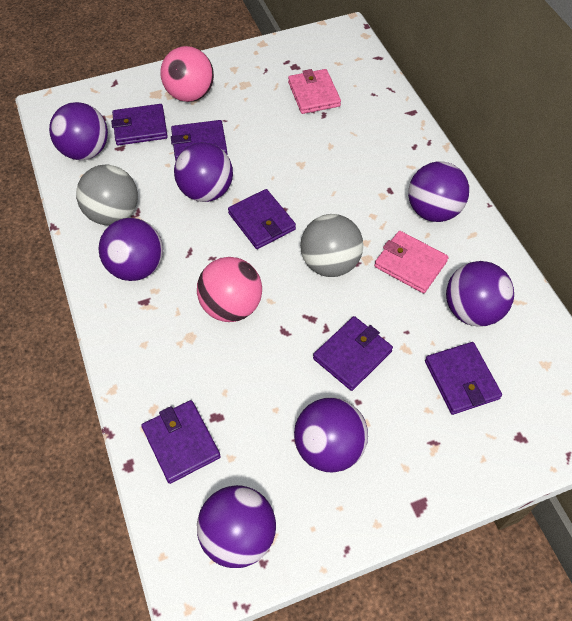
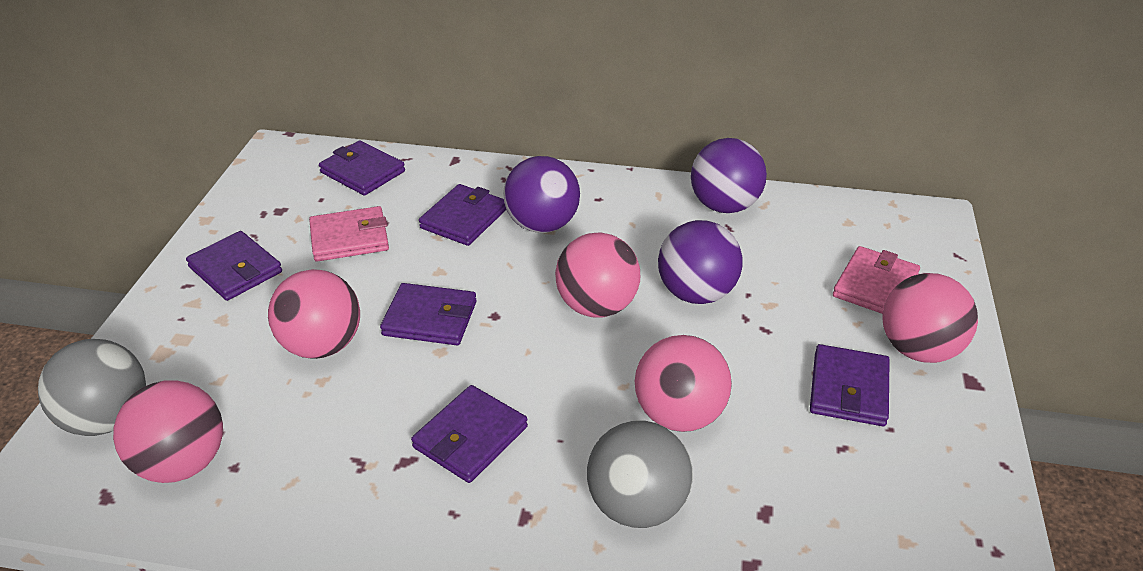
pink ball: 2 -> 5
purple ball: 7 -> 3

